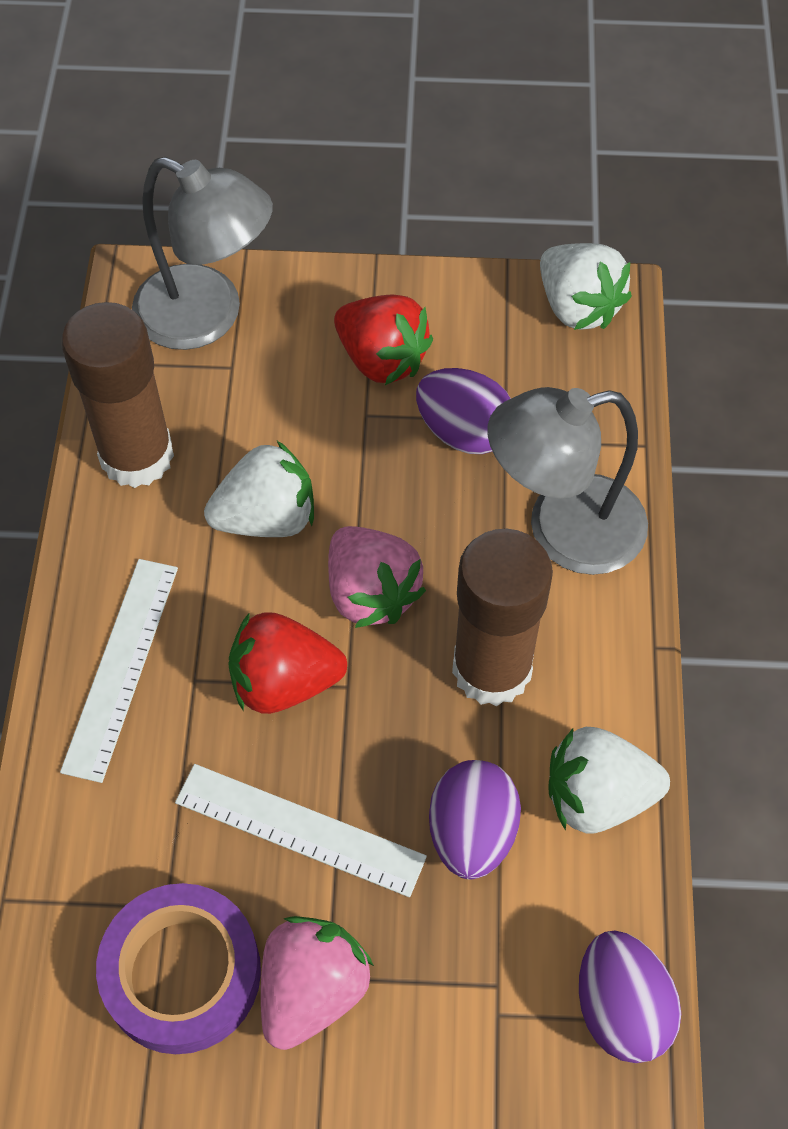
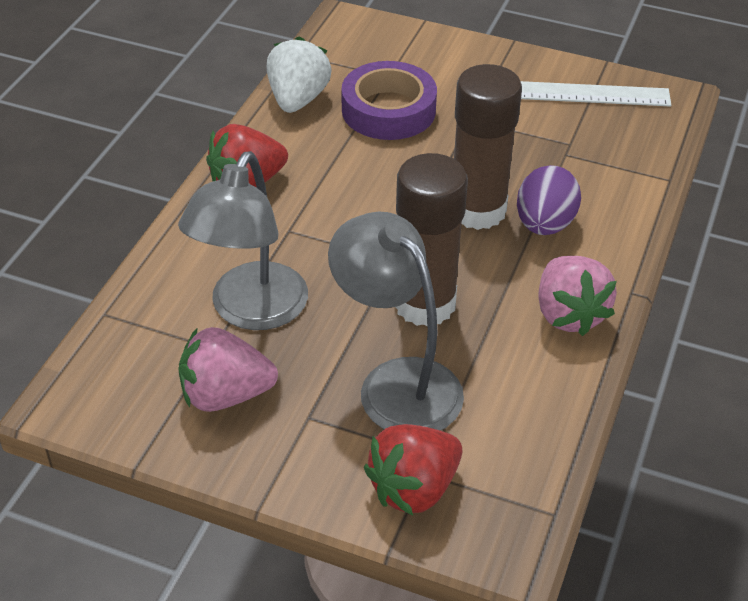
purple egg: 3 -> 1
white ruler: 2 -> 1
white strawberry: 3 -> 1

